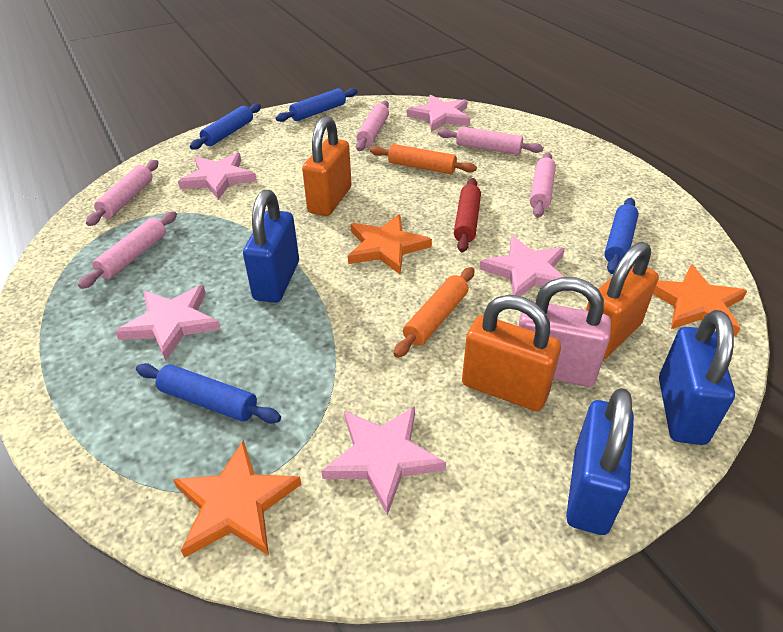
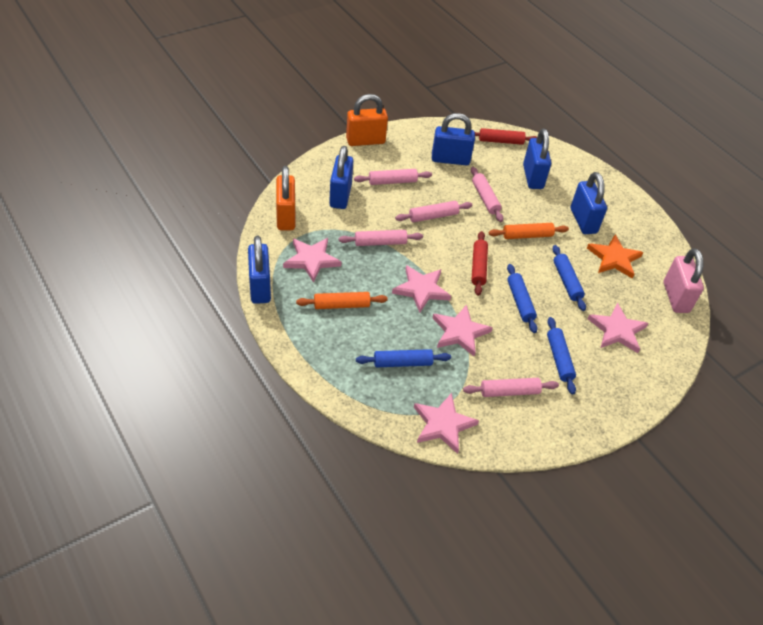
blue padlock: 3 -> 5
orange padlock: 3 -> 2
orange star: 3 -> 1
red rolling pin: 1 -> 2

